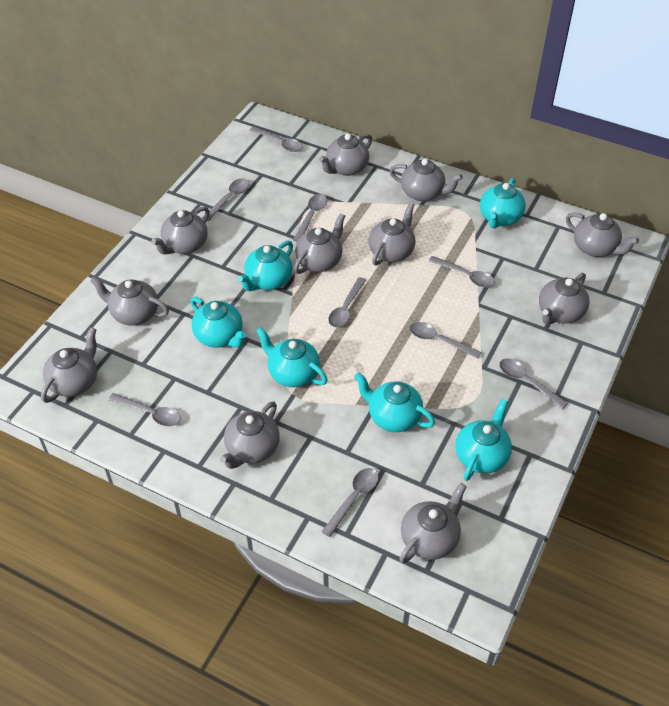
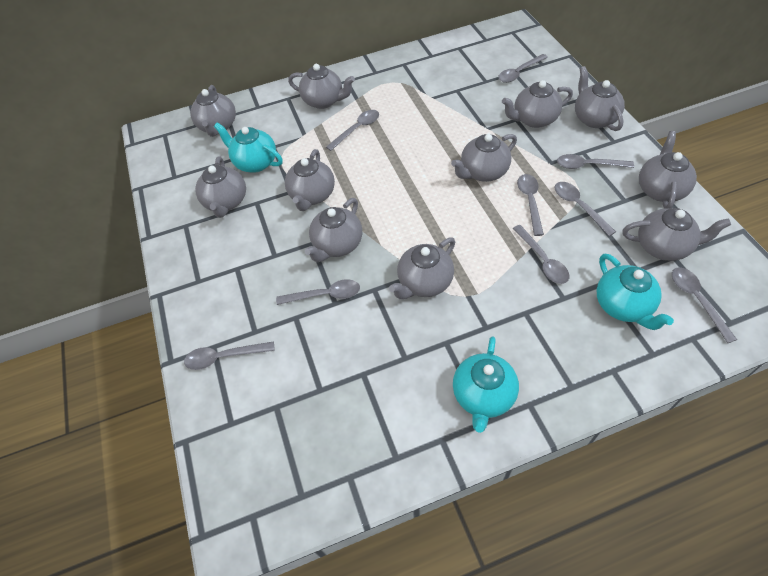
turquoise teapot: 6 -> 3

